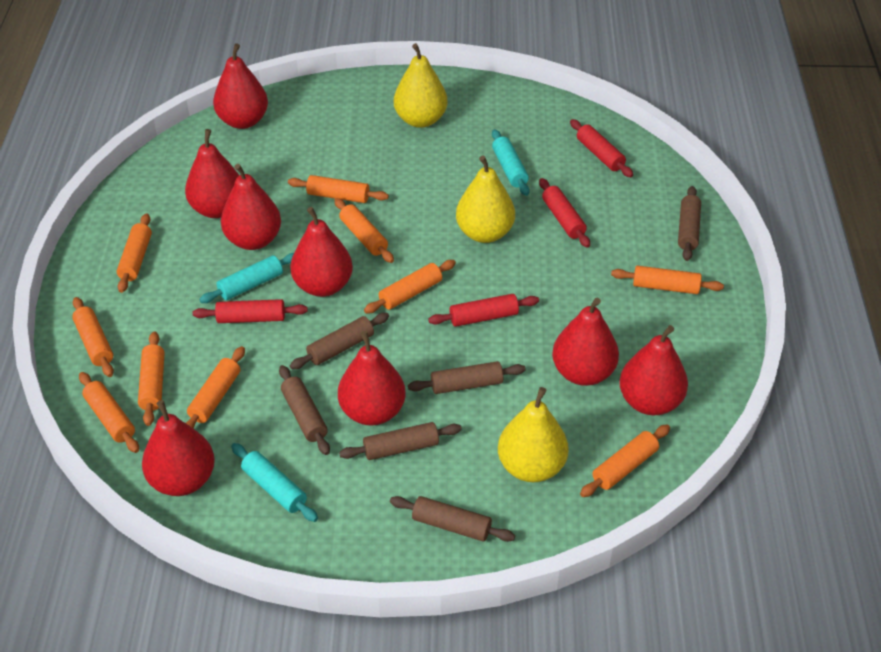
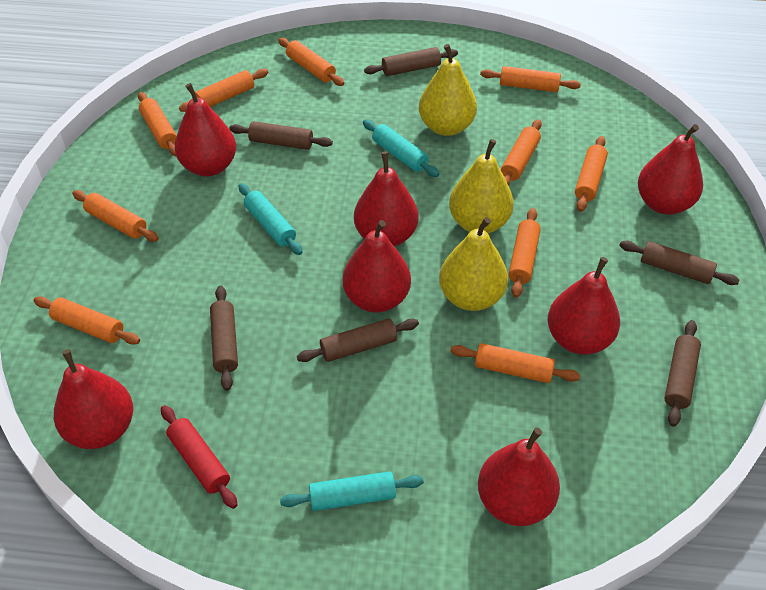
red pear: 8 -> 7
red rolling pin: 4 -> 1

